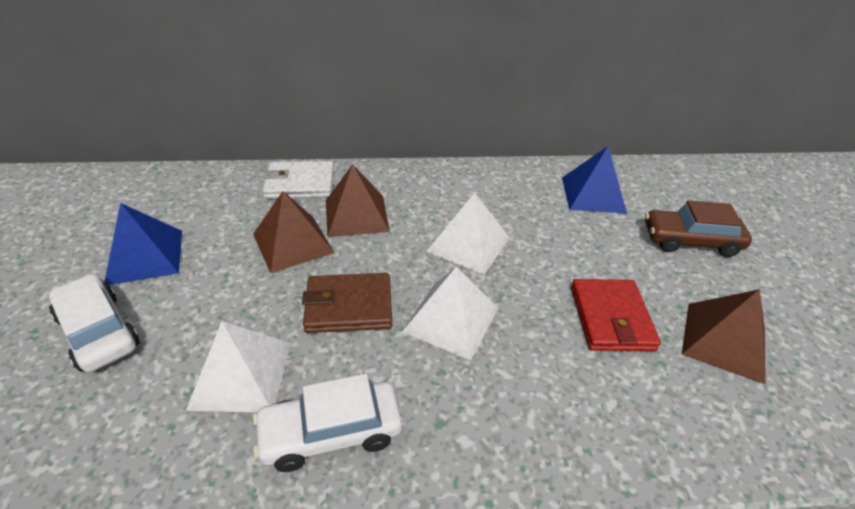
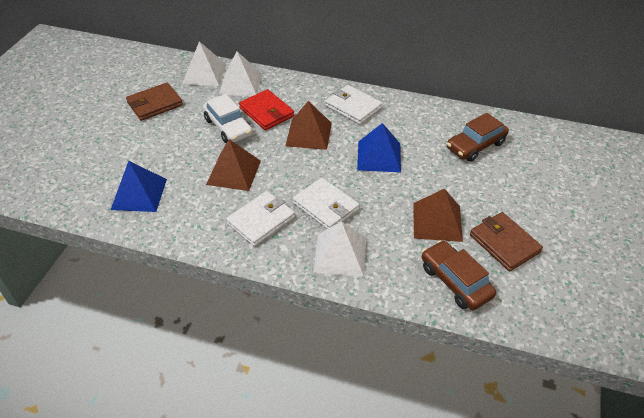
brown car: 1 -> 2
brown wallet: 1 -> 2
white car: 2 -> 1
white wallet: 1 -> 3

